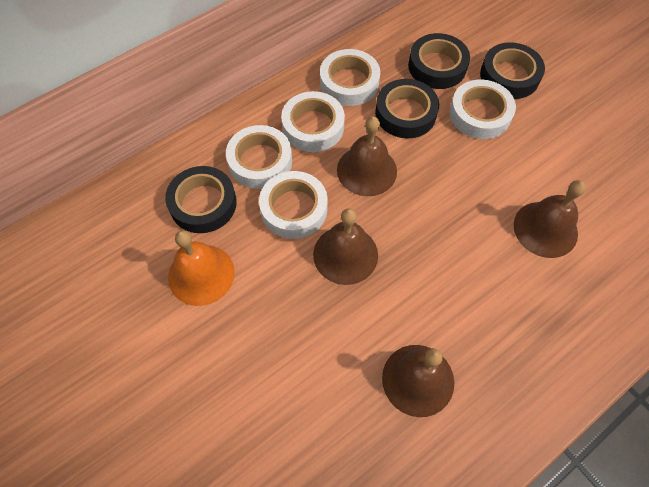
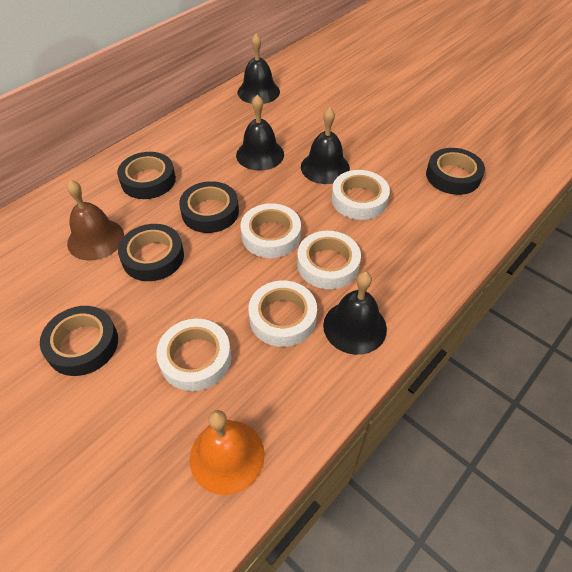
black bell: 0 -> 4
black tape: 4 -> 5
brown bell: 4 -> 1

